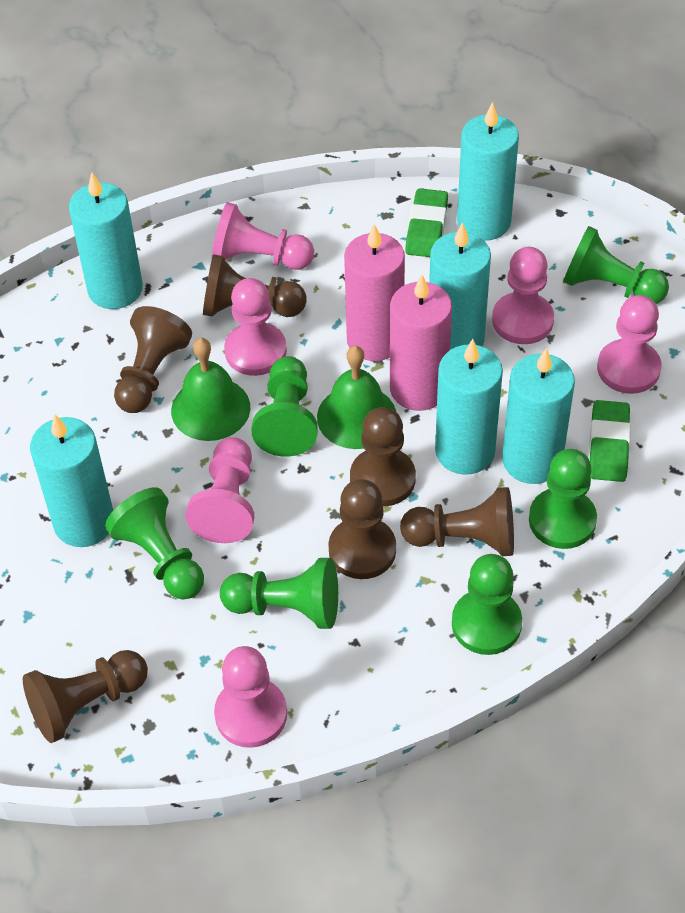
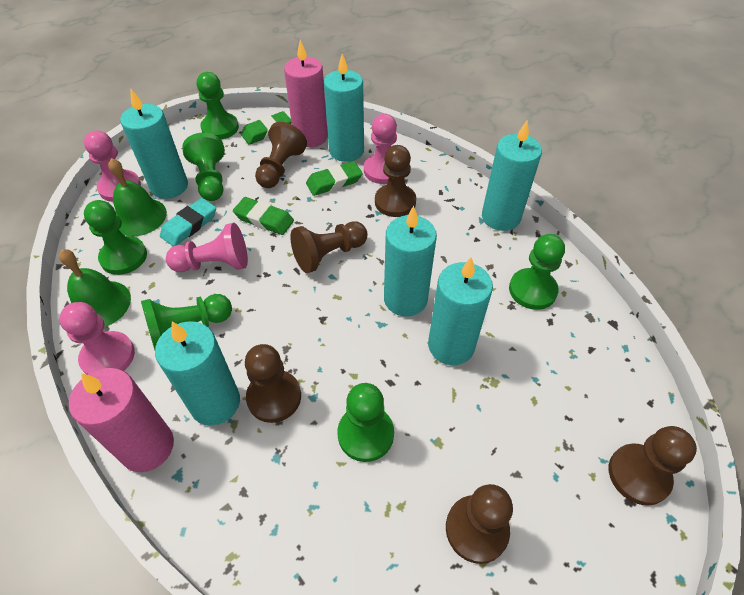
green eraser: 2 -> 3
pink pawn: 6 -> 4
turquoise eraser: 0 -> 1

